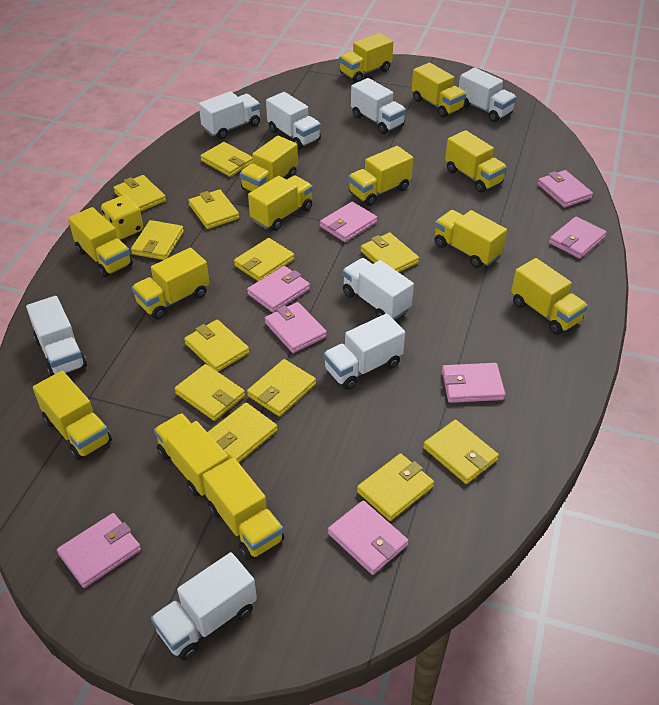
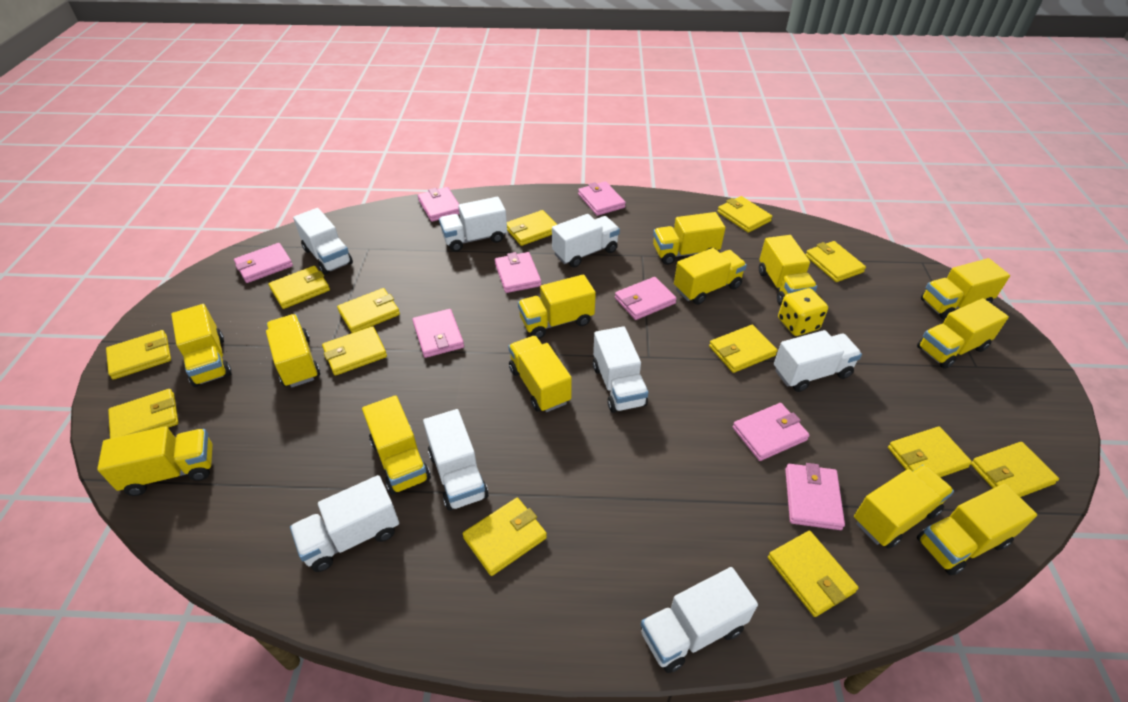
yellow wallet: 12 -> 13

